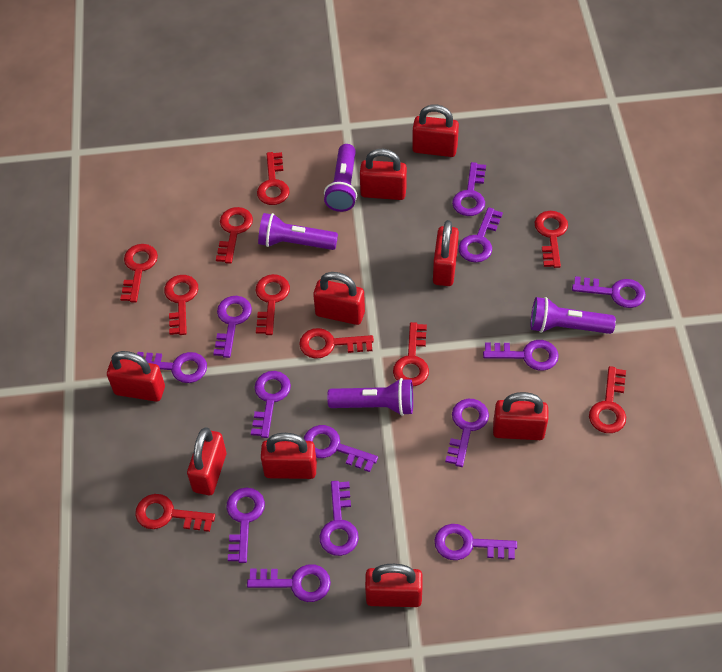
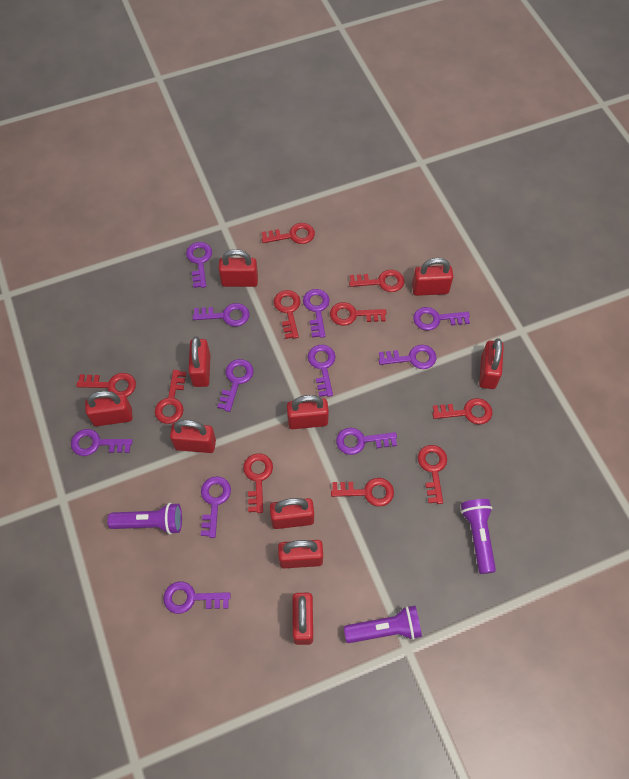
purple flashlight: 4 -> 3
purple key: 13 -> 11
red padlock: 9 -> 10

